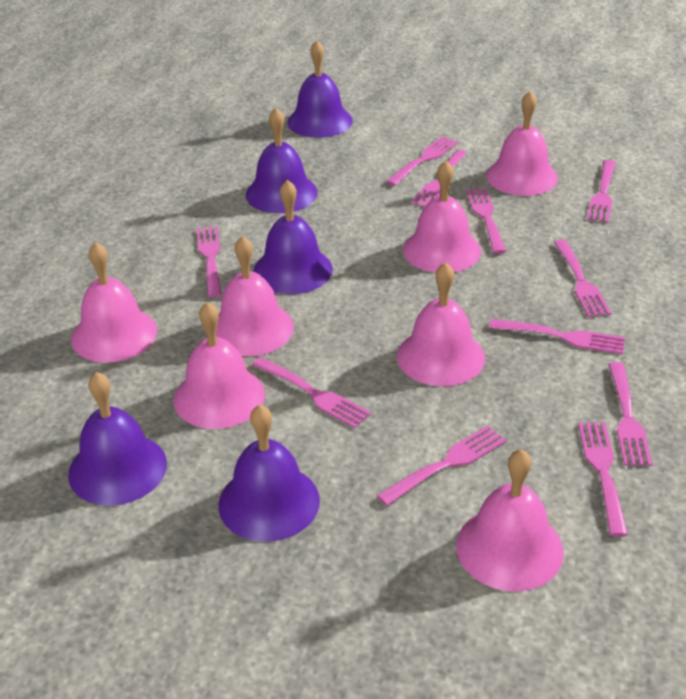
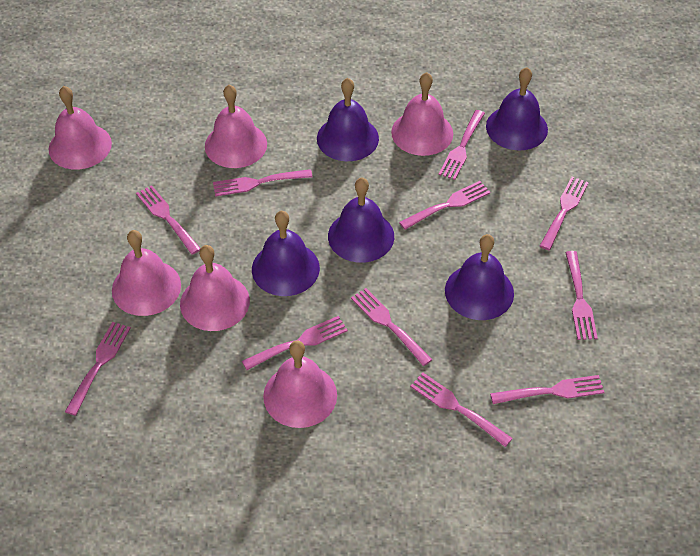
pink bell: 7 -> 6

